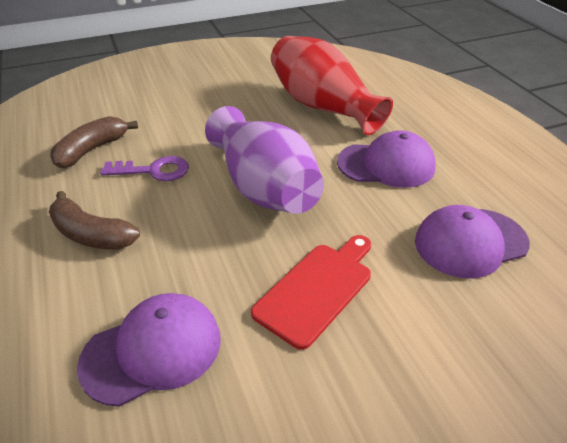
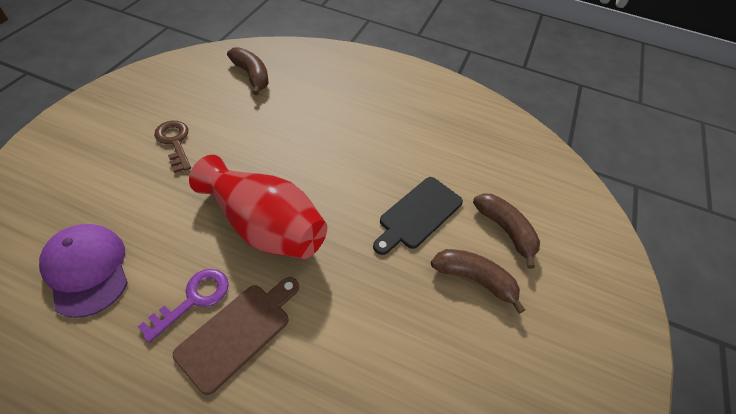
black cutting board: 0 -> 1
brown banana: 2 -> 3
brown cutting board: 0 -> 1
brown key: 0 -> 1
purple cap: 3 -> 1
purple vase: 1 -> 0
red cutting board: 1 -> 0

